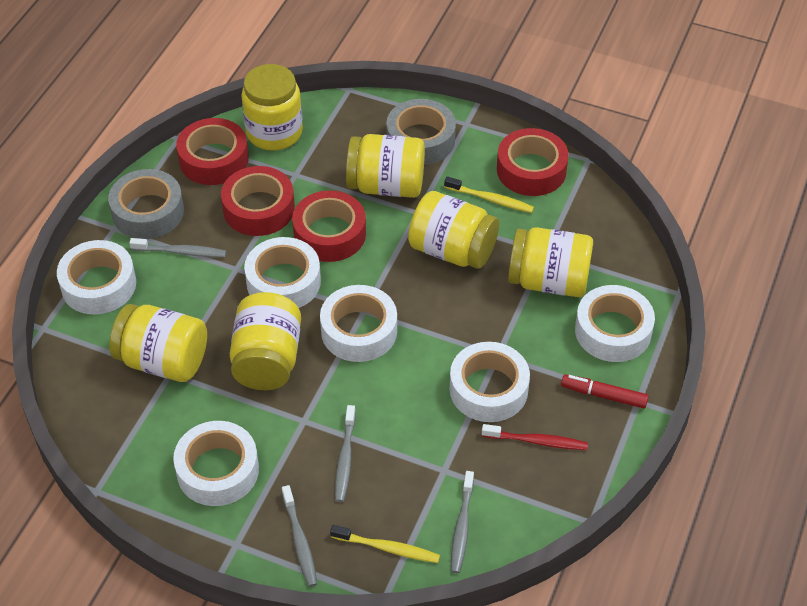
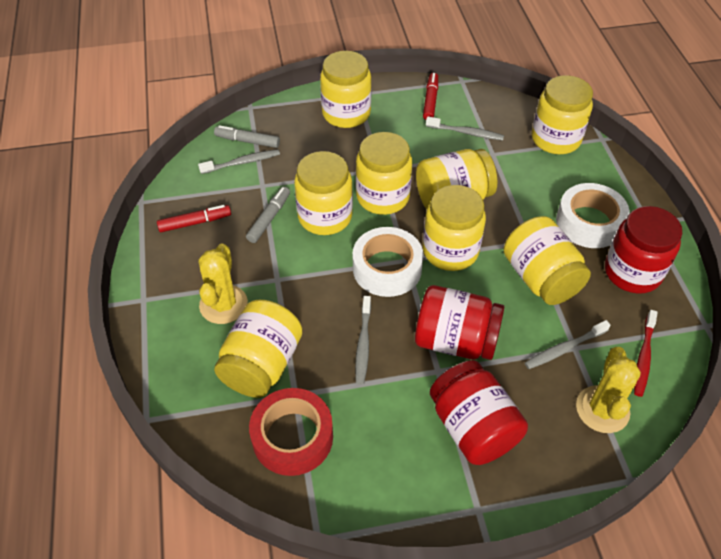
grey marker: 0 -> 2
grey tape: 2 -> 0
red jar: 0 -> 3
red marker: 1 -> 2
red tape: 4 -> 1
white tape: 6 -> 2
yellow cactus: 0 -> 2
yellow jar: 6 -> 8
yellow toothbrush: 2 -> 0

